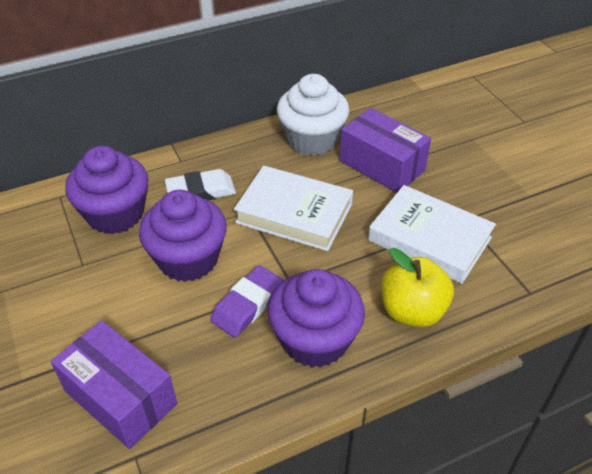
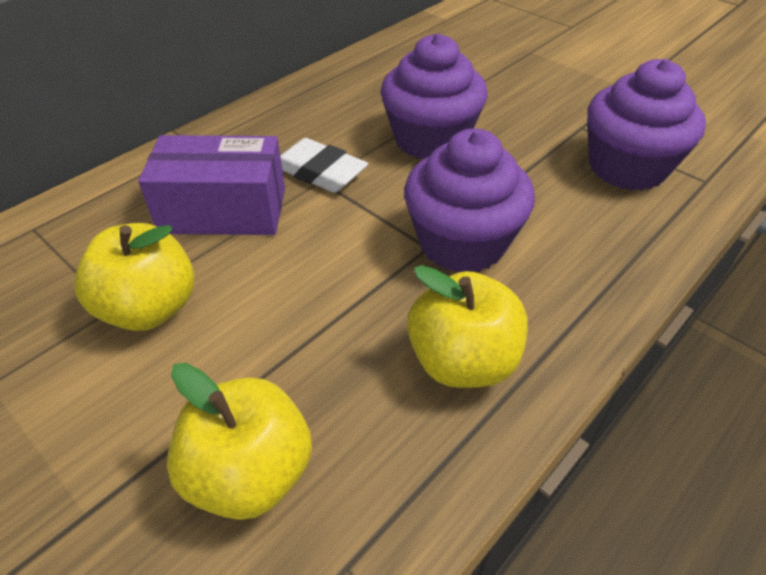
purple box: 2 -> 1
purple eraser: 1 -> 0
white book: 2 -> 0
white cupcake: 1 -> 0
yellow apple: 1 -> 3

